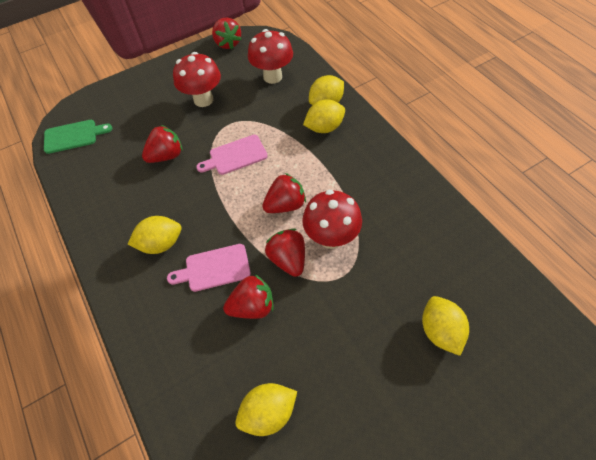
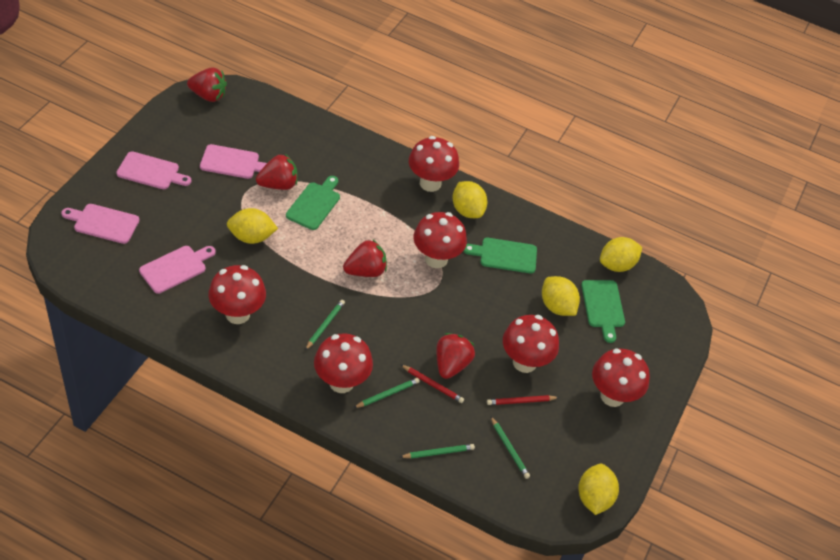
green cutting board: 1 -> 3
green pencil: 0 -> 4
pink cutting board: 2 -> 4
red mushroom: 3 -> 6
red pencil: 0 -> 2
red strawberry: 5 -> 4

